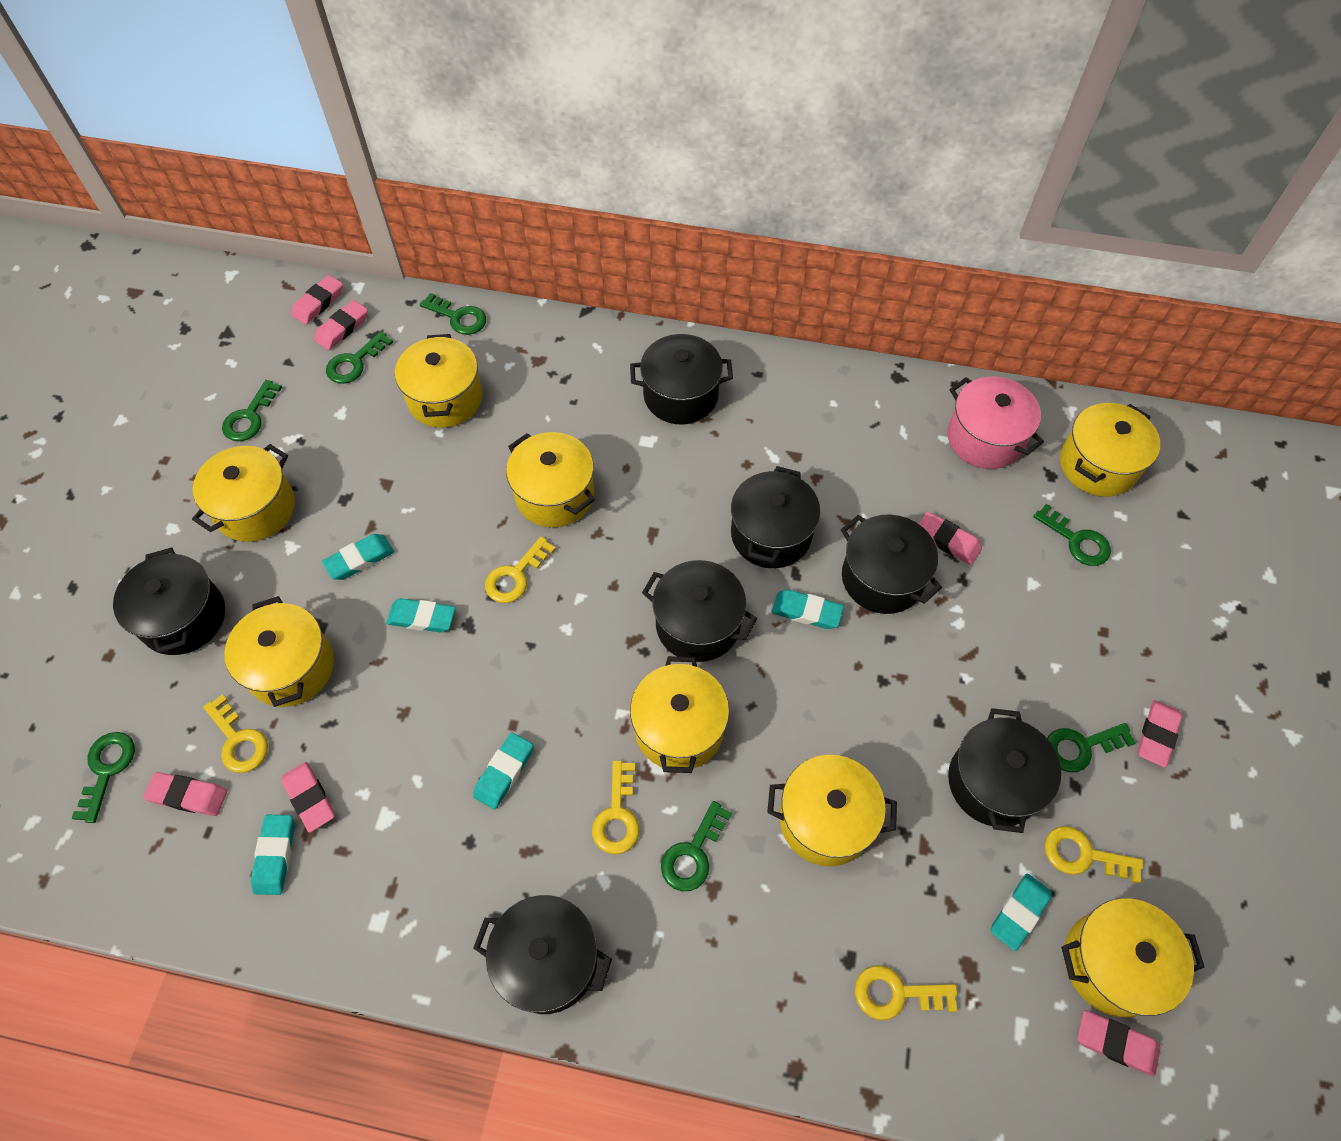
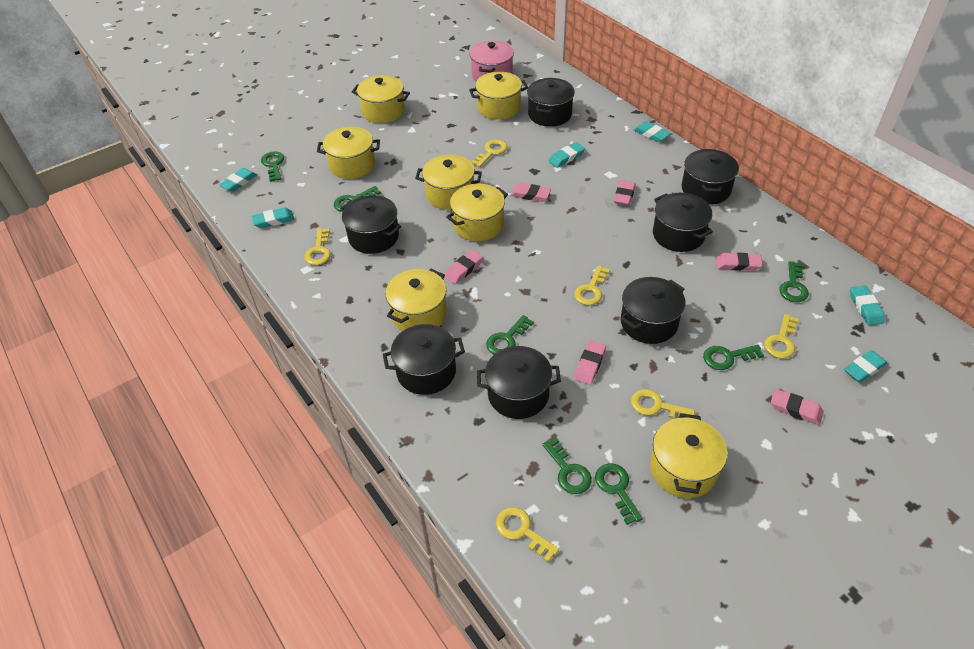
pink eraser: 7 -> 6
yellow key: 5 -> 6
yellow pot: 8 -> 7

